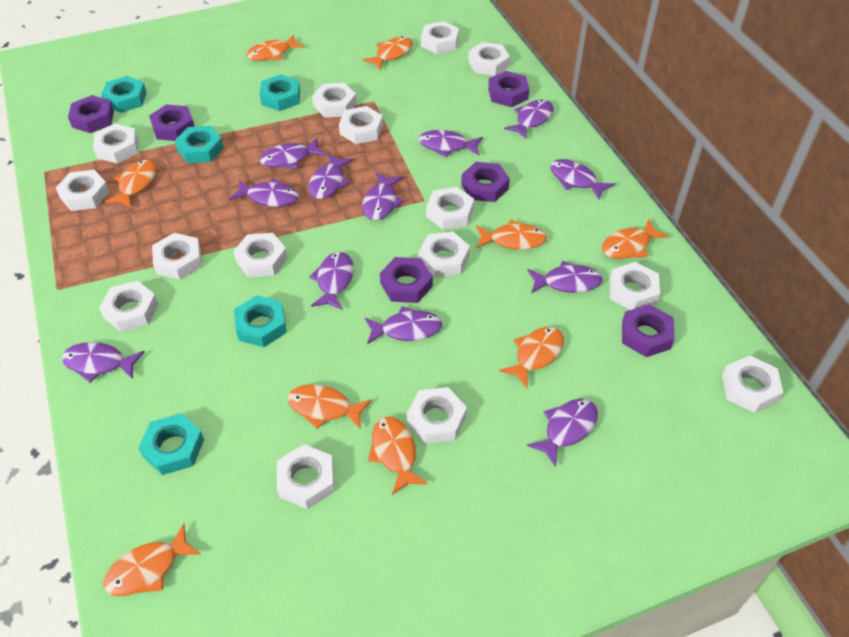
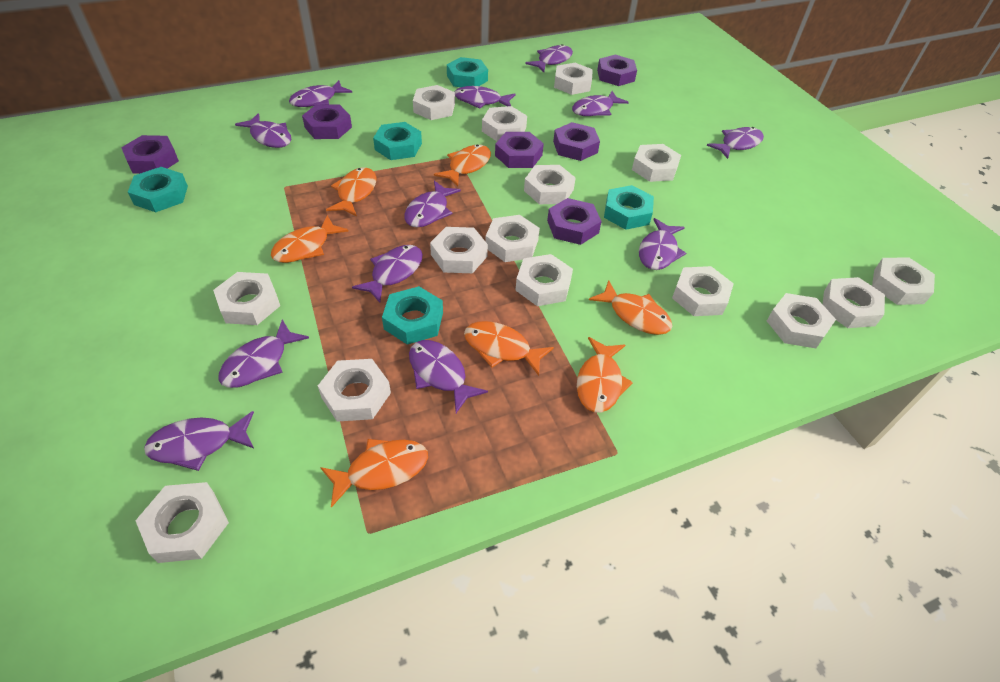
orange fish: 9 -> 7

